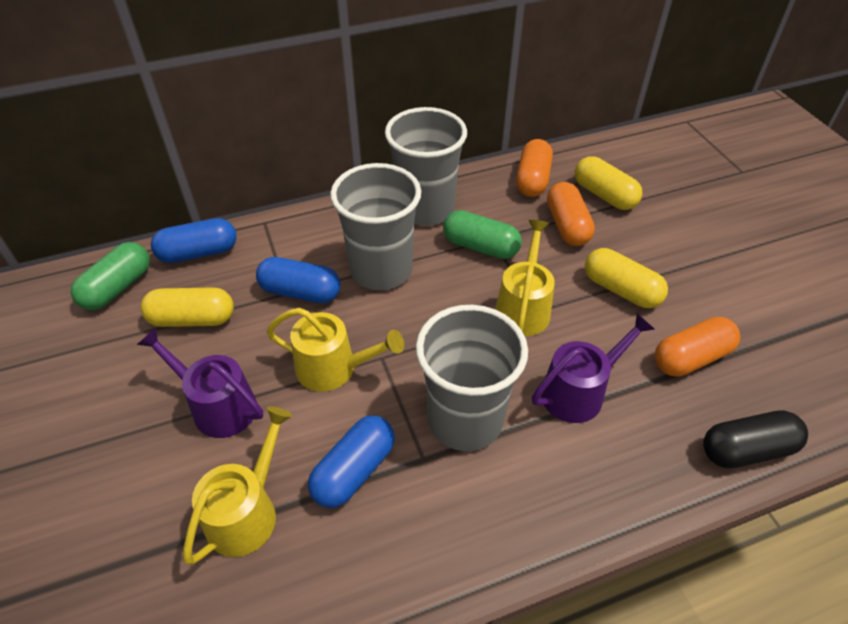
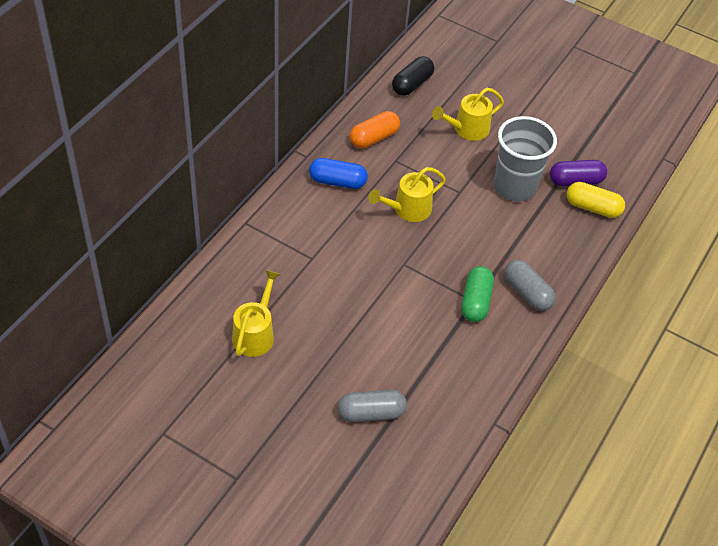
blue capsule: 3 -> 1
green capsule: 2 -> 1
grey capsule: 0 -> 2
grey cup: 3 -> 1
orange capsule: 3 -> 1
purple capsule: 0 -> 1
purple watering can: 2 -> 0
yellow capsule: 3 -> 1

